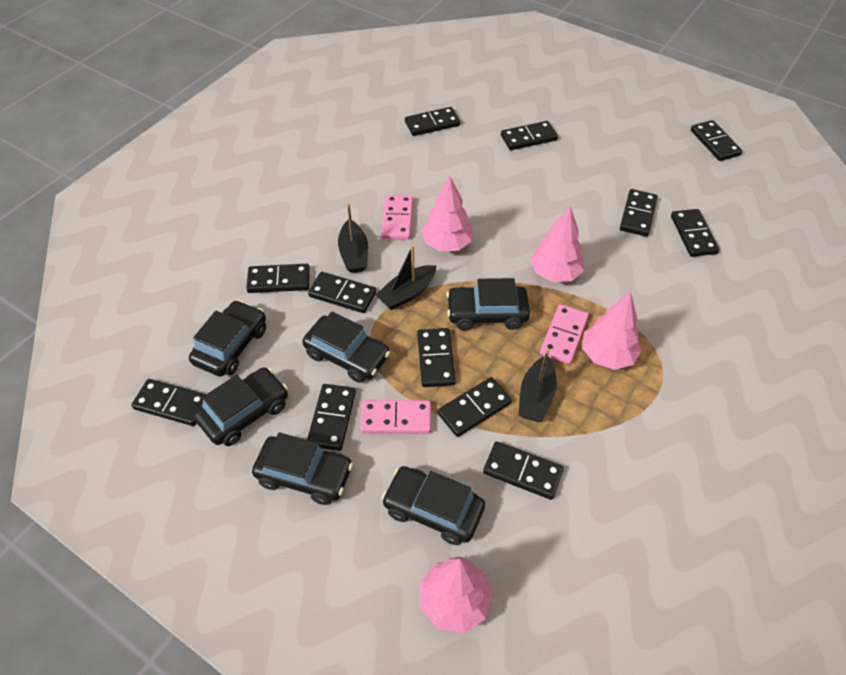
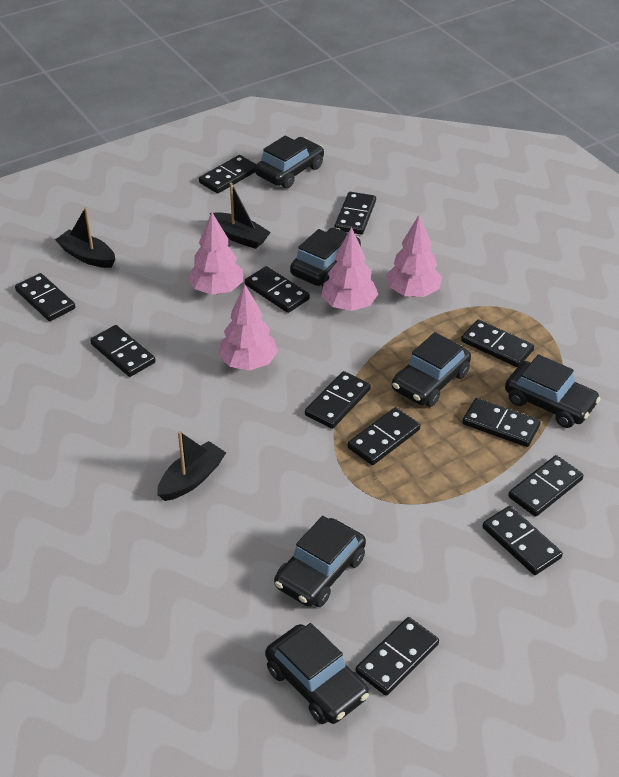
pink domino: 3 -> 0

